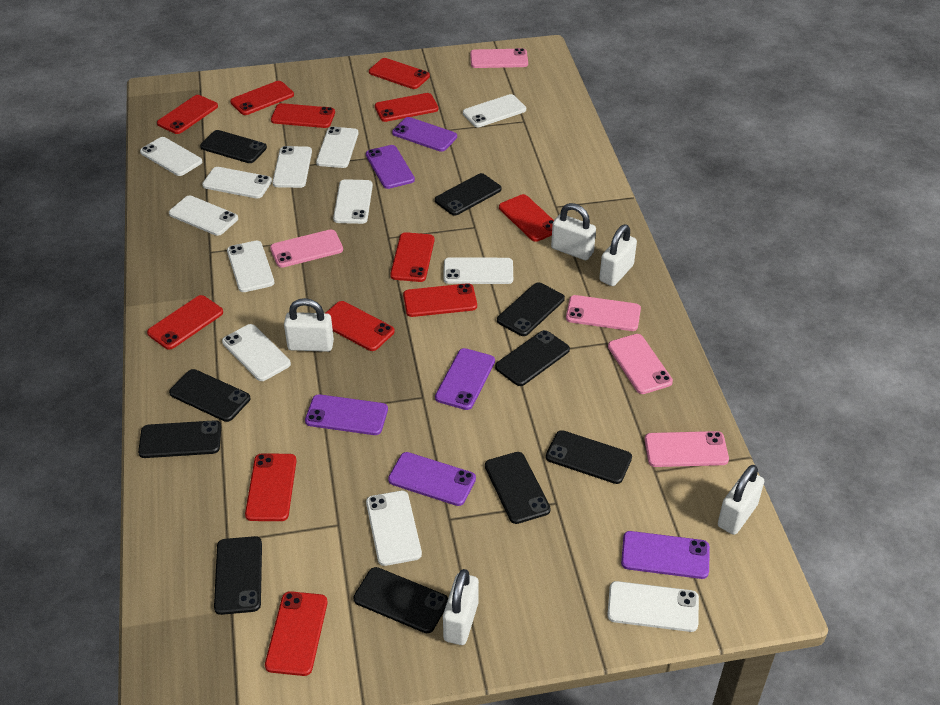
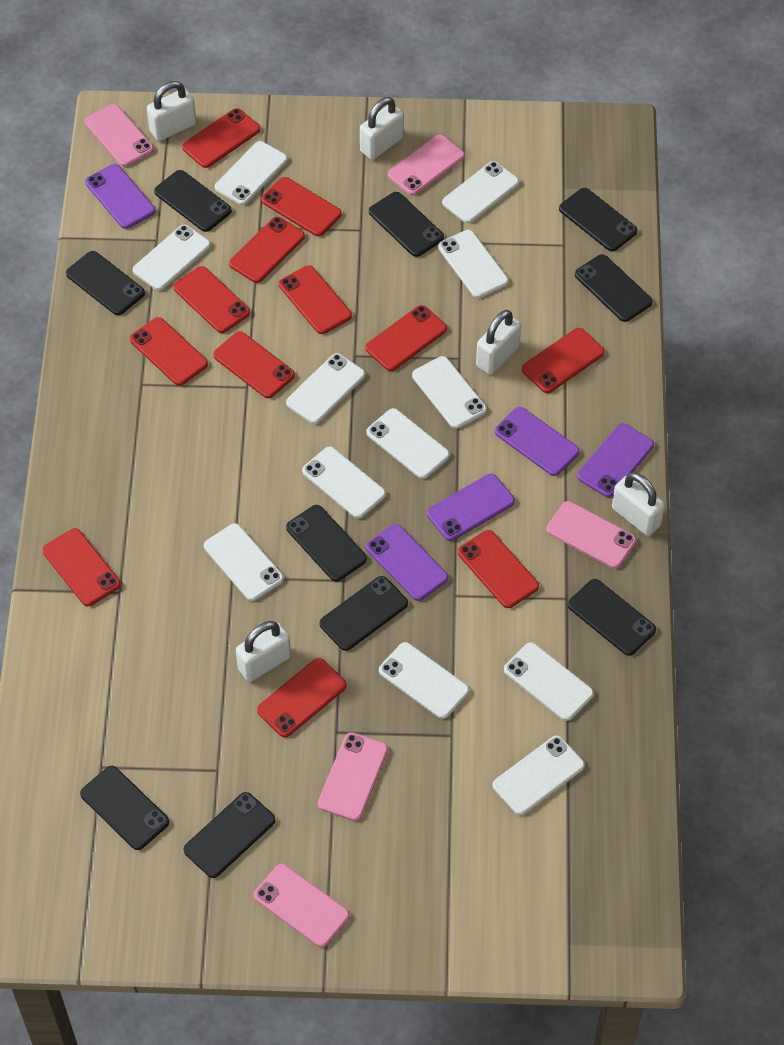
purple phone: 6 -> 5

